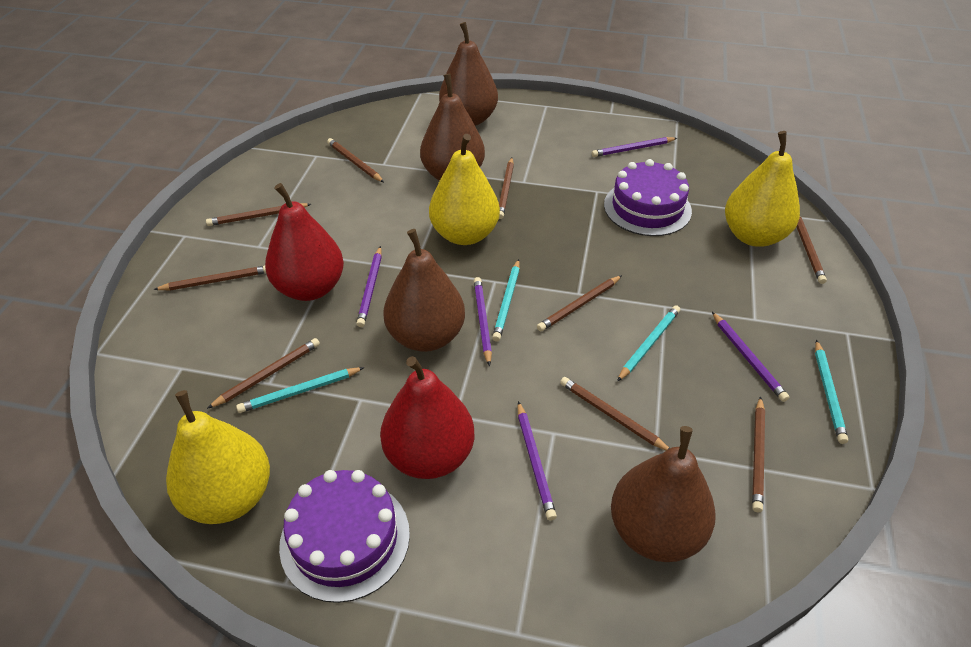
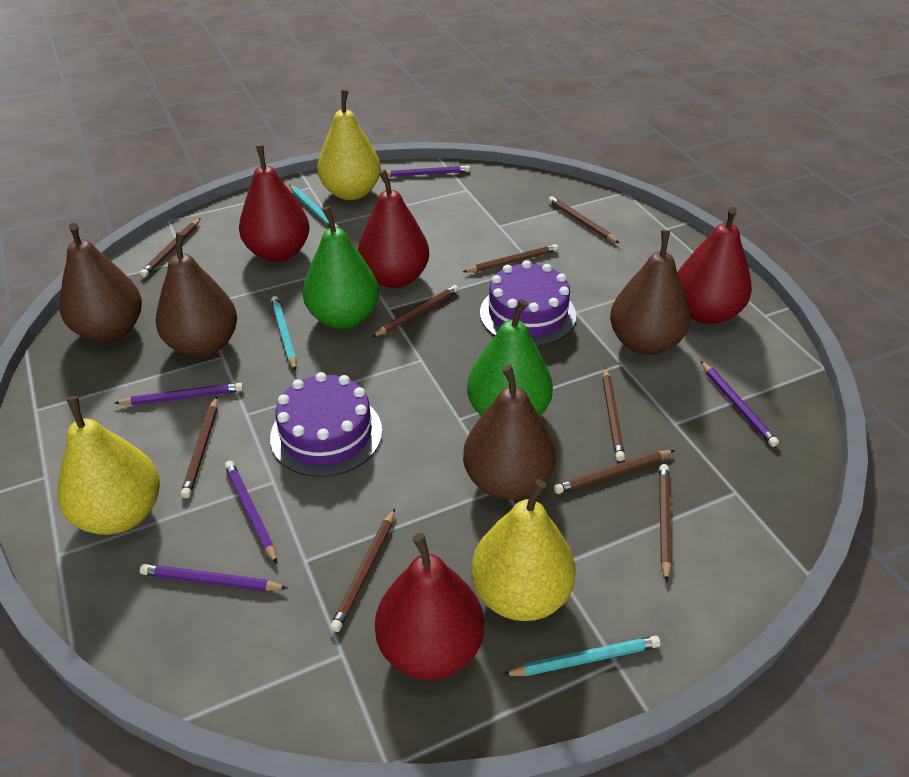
green pear: 0 -> 2
red pear: 2 -> 4
turquoise pencil: 4 -> 3

